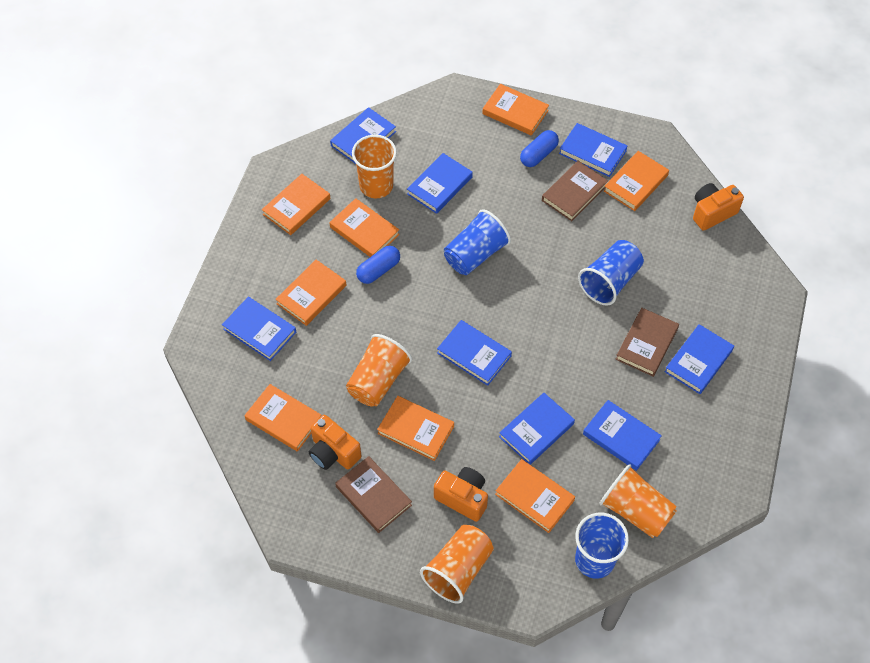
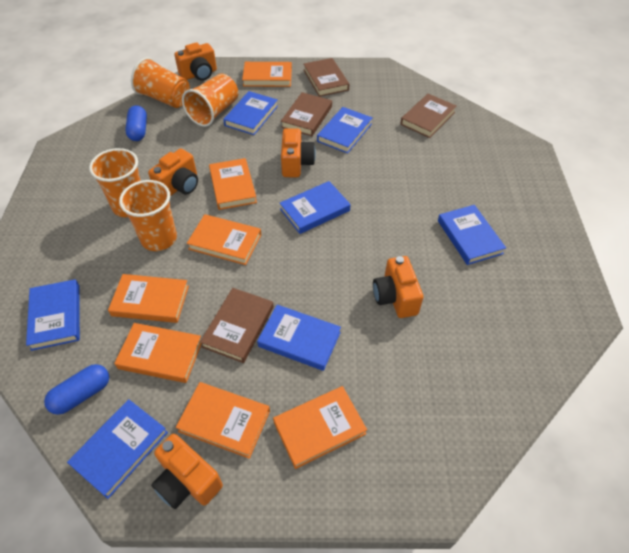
blue book: 8 -> 7
blue cup: 3 -> 0
brown book: 3 -> 4
orange book: 8 -> 7
orange camera: 3 -> 5

